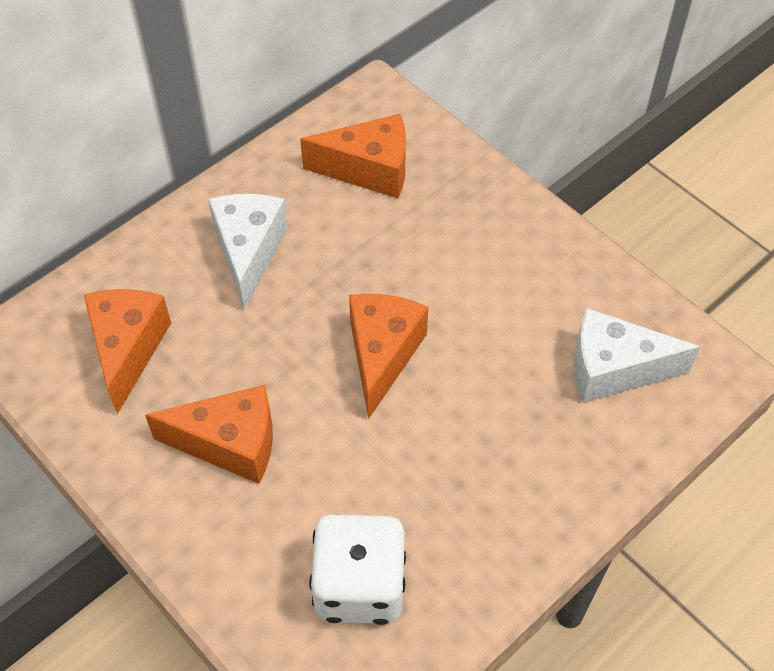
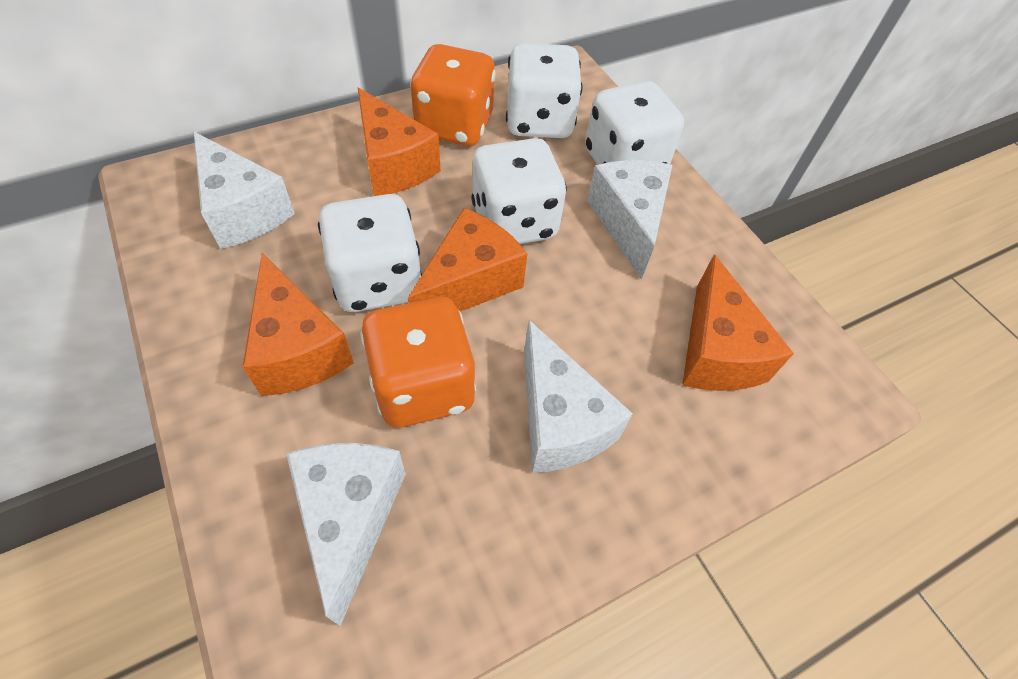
orange dice: 0 -> 2
white cheese: 2 -> 4
white dice: 1 -> 4

